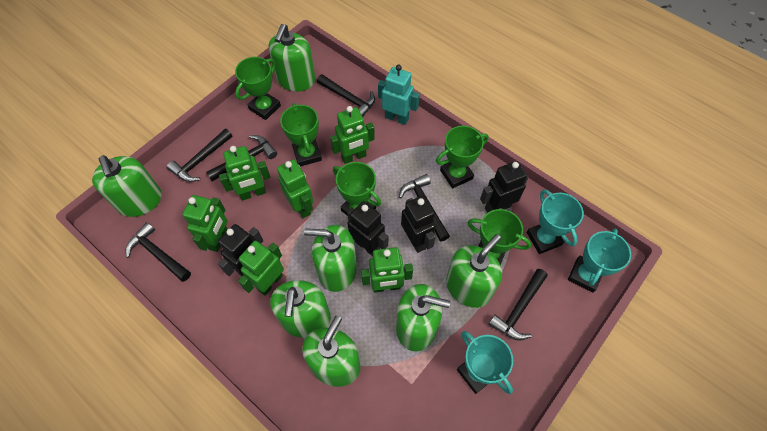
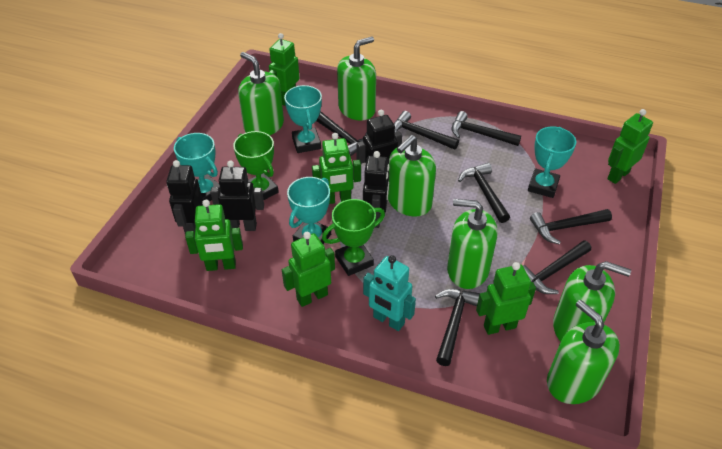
black hammer: 6 -> 7
green soap dispenser: 7 -> 6
green trophy: 5 -> 2
turquoise trophy: 3 -> 4

